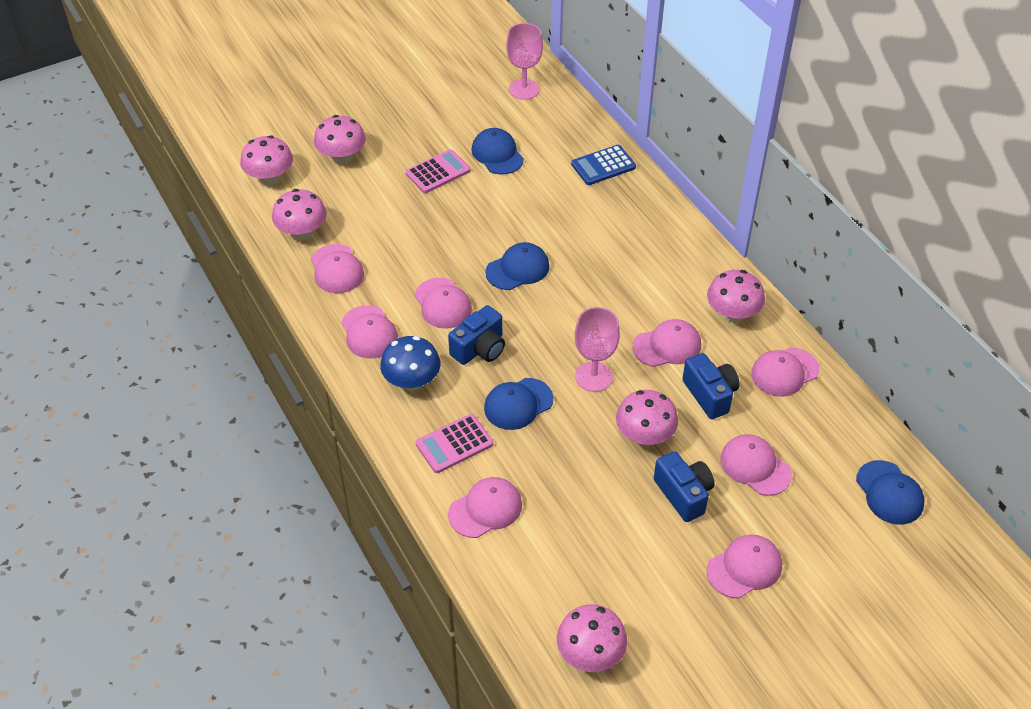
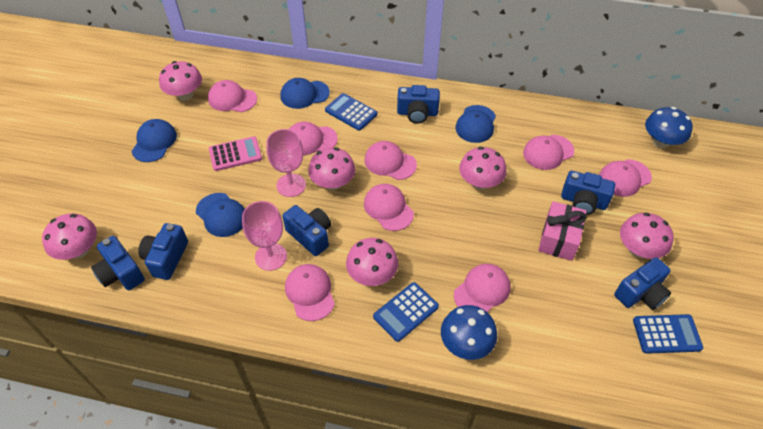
blue calculator: 1 -> 3
blue camera: 3 -> 6
blue mushroom: 1 -> 2
pink calculator: 2 -> 1
pink gift: 0 -> 1

